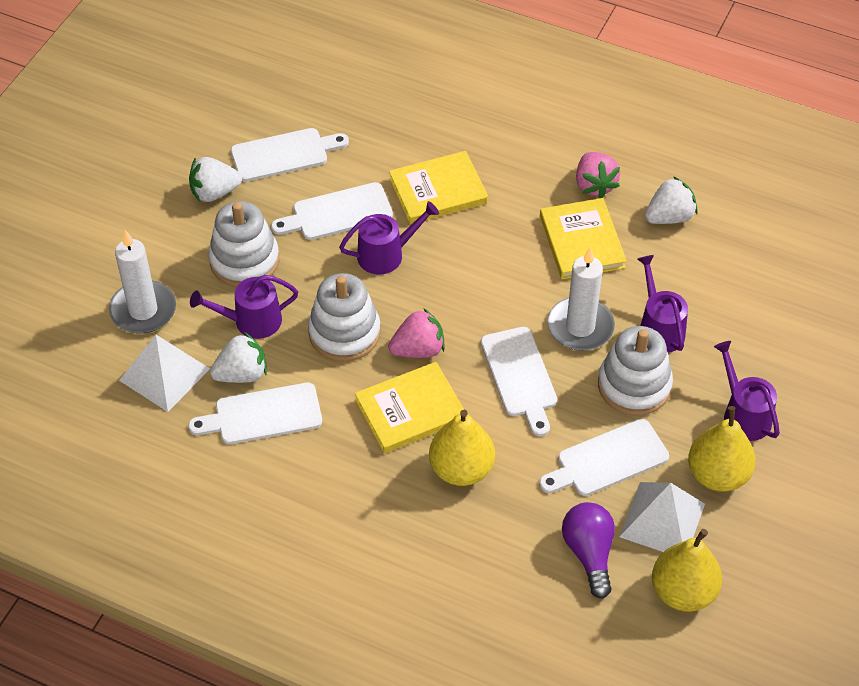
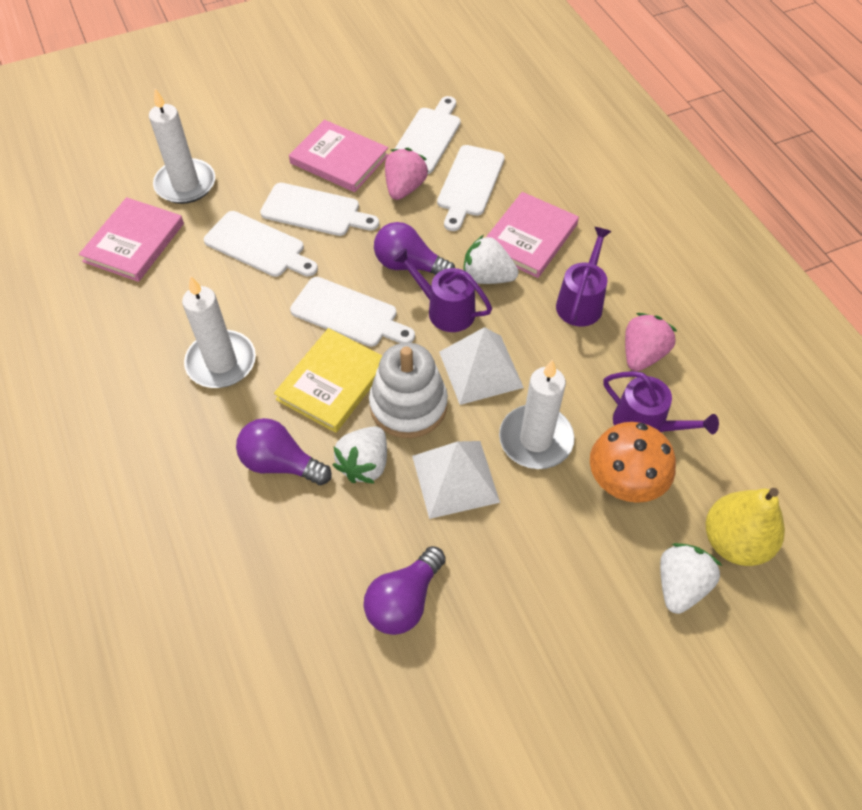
orange mushroom: 0 -> 1
pink book: 0 -> 3
purple light bulb: 1 -> 3
purple watering can: 4 -> 3
white candle: 2 -> 3
white stacking toy: 3 -> 1
yellow book: 3 -> 1
yellow pear: 3 -> 1

